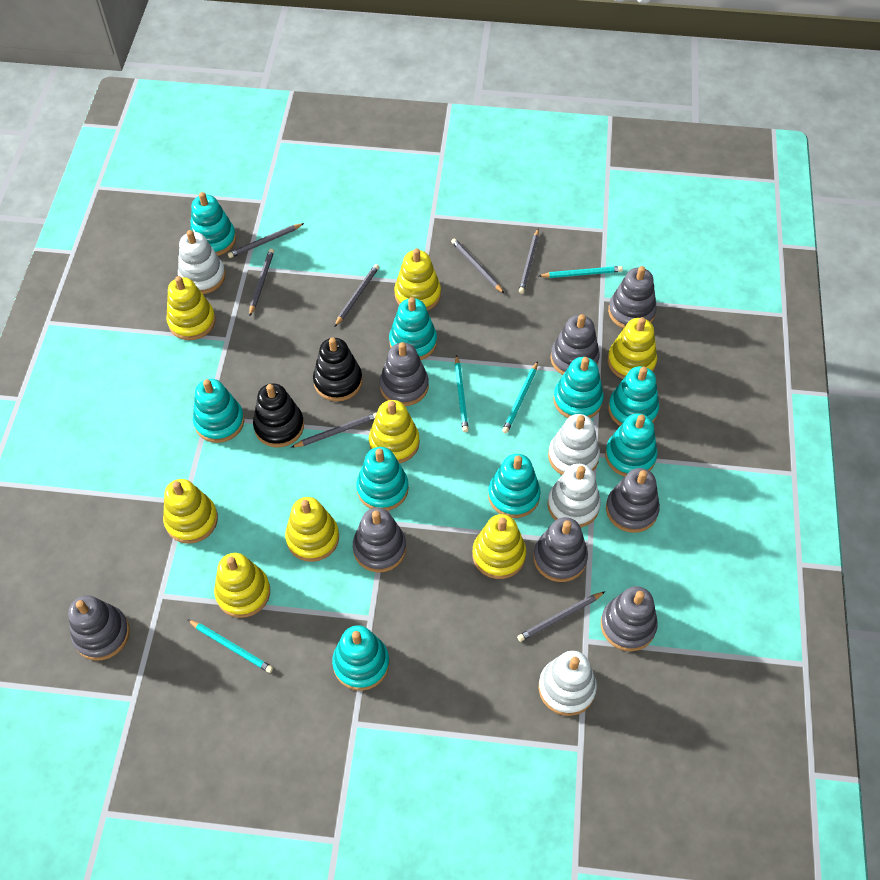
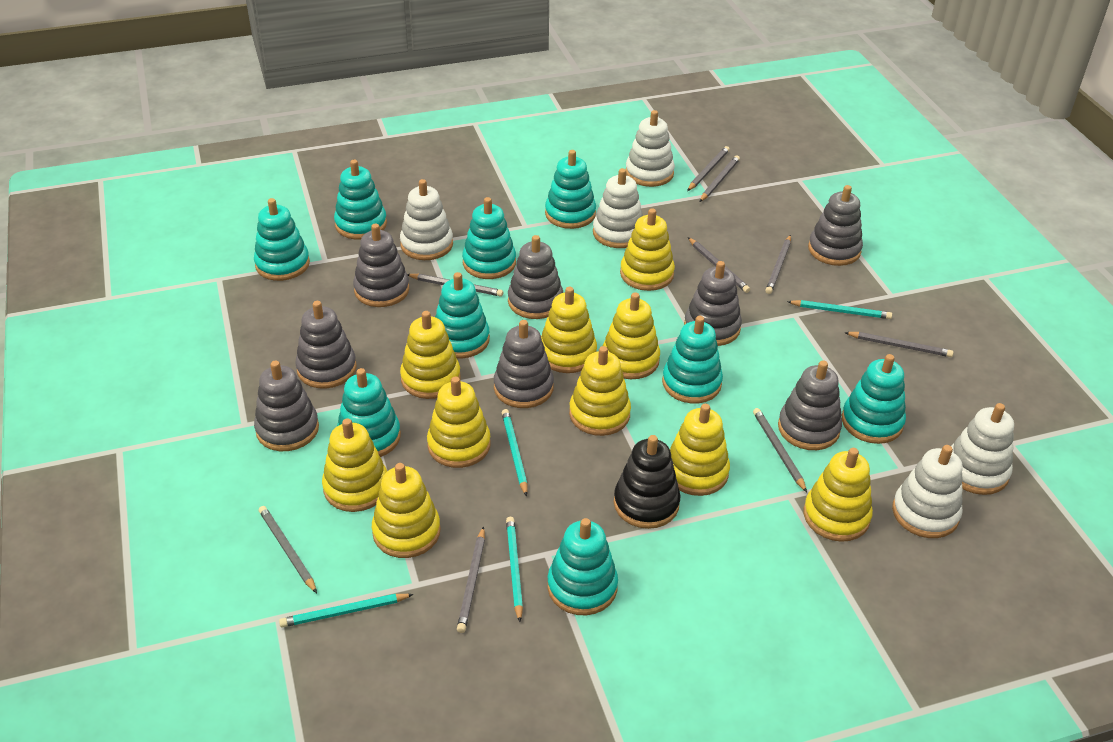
black stacking toy: 2 -> 1
grey pencil: 7 -> 9
white stacking toy: 4 -> 5
yellow stacking toy: 8 -> 10

